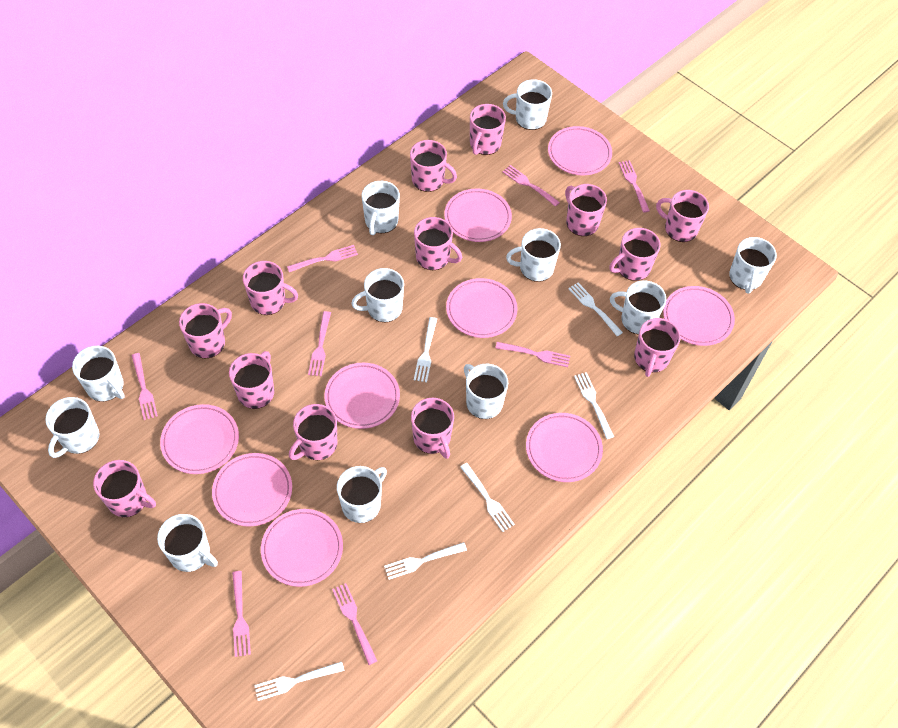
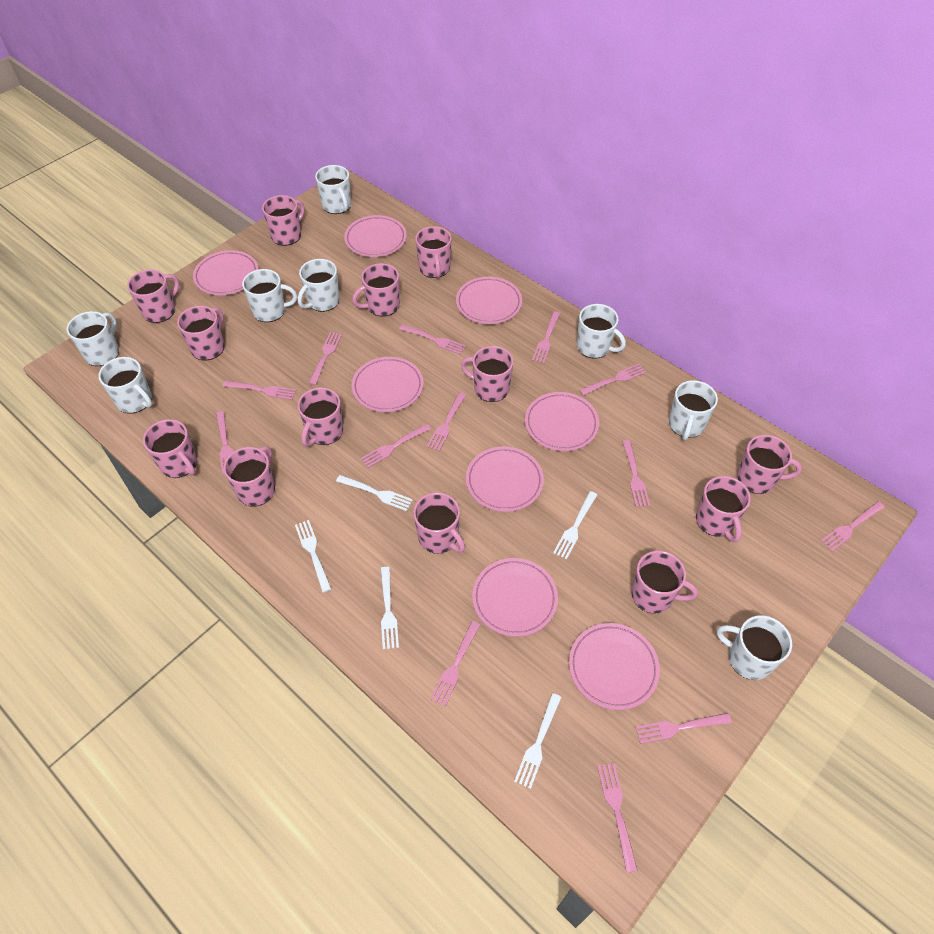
pink fork: 8 -> 13
pink plate: 9 -> 8
white fork: 6 -> 5
white mug: 11 -> 8

